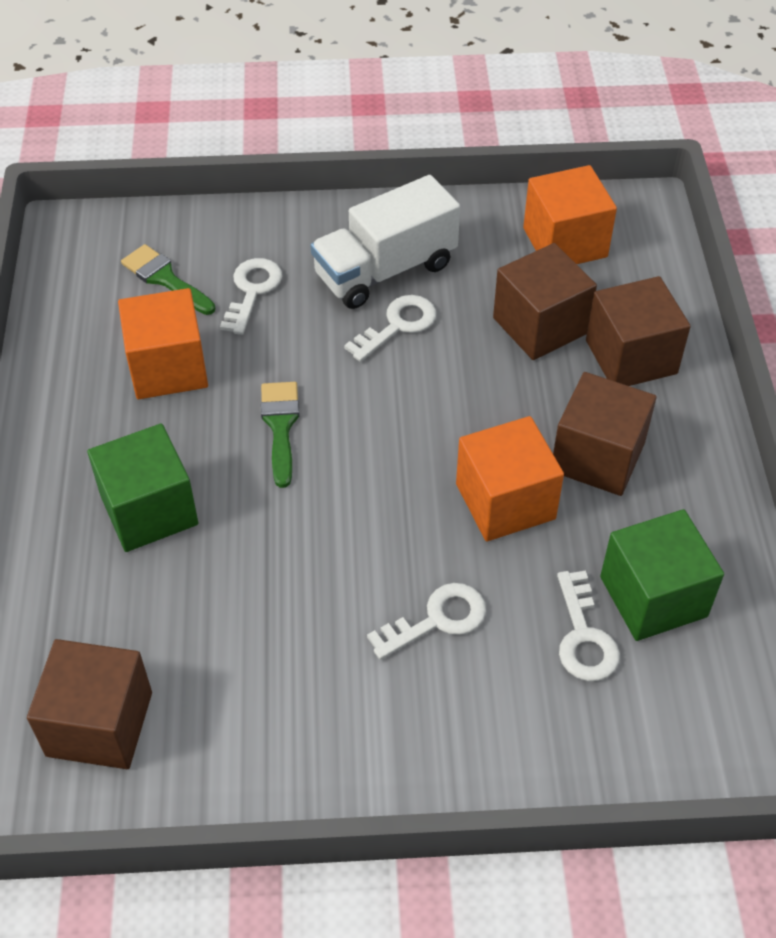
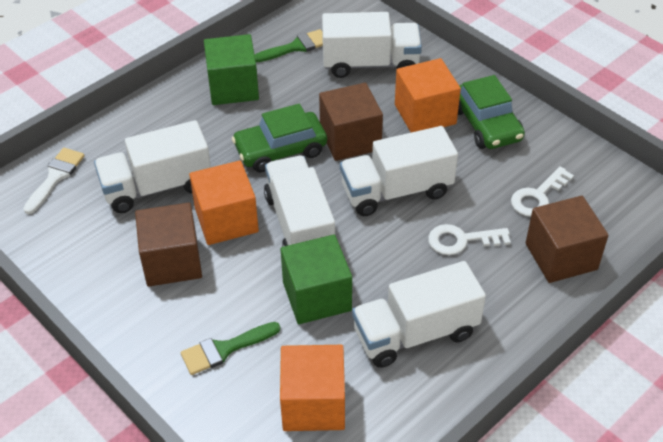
brown cube: 4 -> 3
green car: 0 -> 2
white brush: 0 -> 1
white key: 4 -> 2
white truck: 1 -> 5

